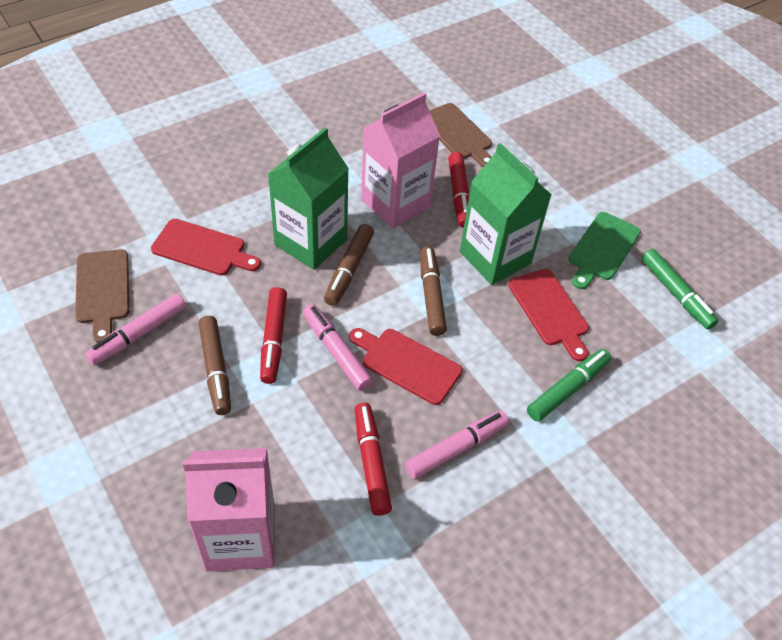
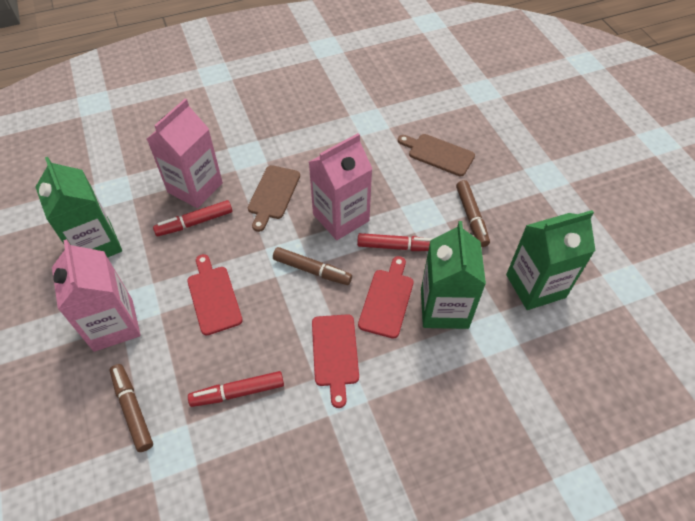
green carton: 2 -> 3
green cutting board: 1 -> 0
green marker: 2 -> 0
pink carton: 2 -> 3
pink marker: 3 -> 0

